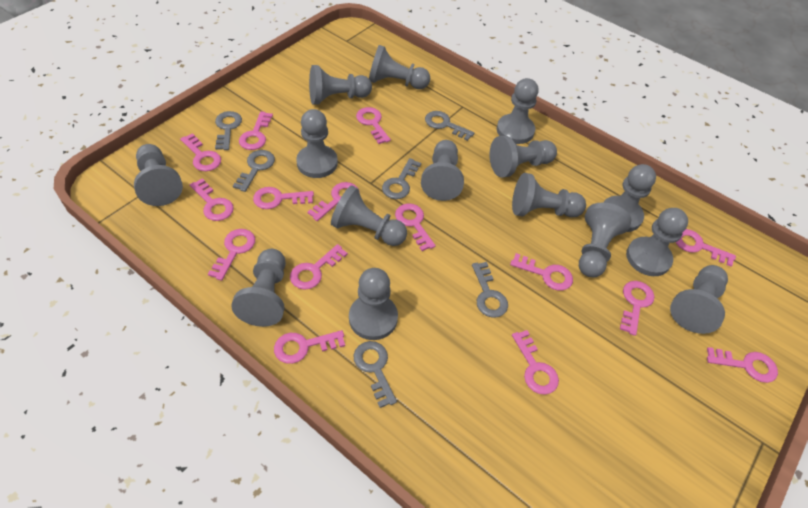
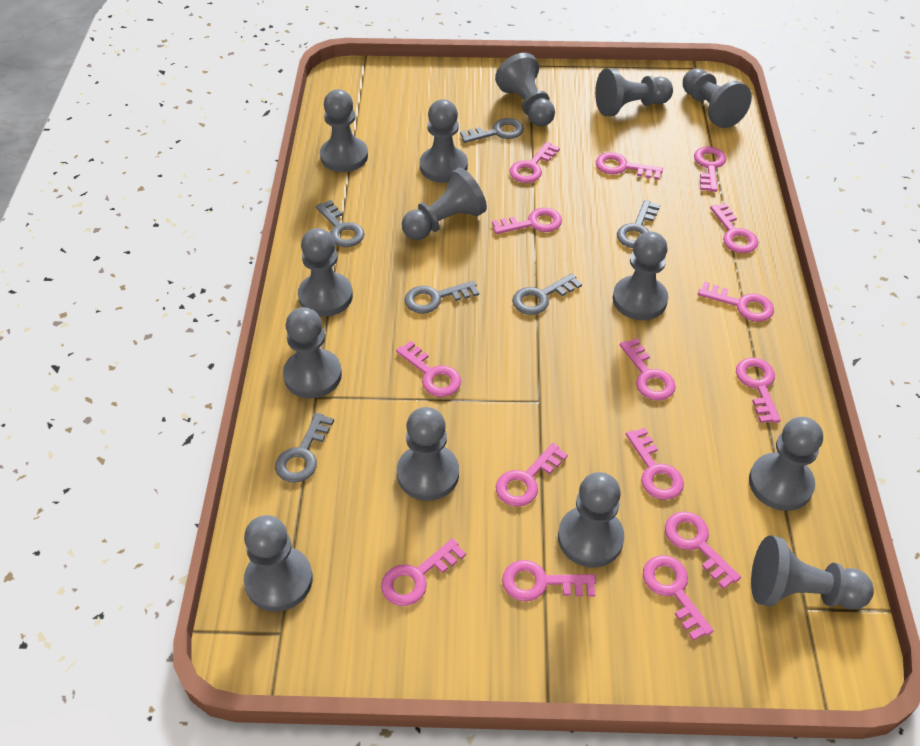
grey pawn: 15 -> 14

